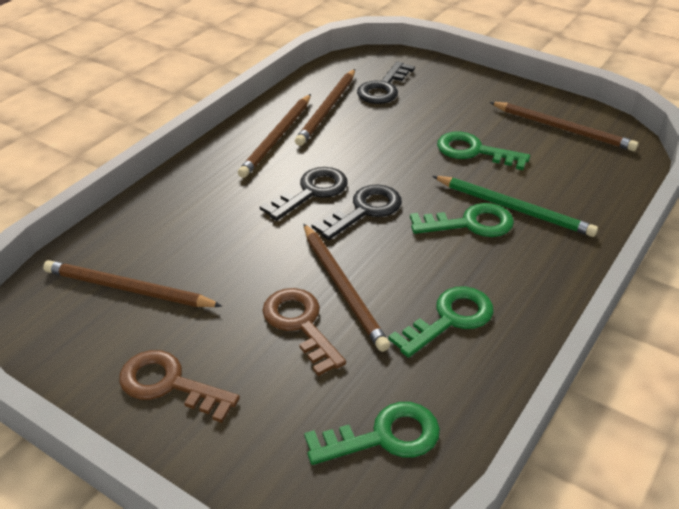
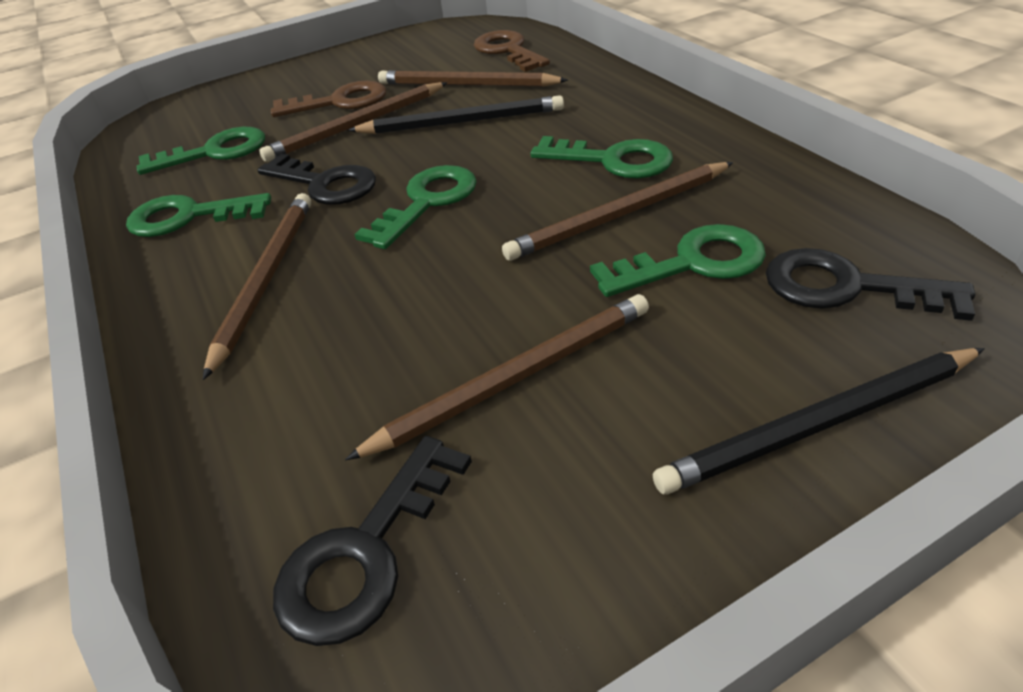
black pencil: 0 -> 2
green key: 4 -> 5
green pencil: 1 -> 0

